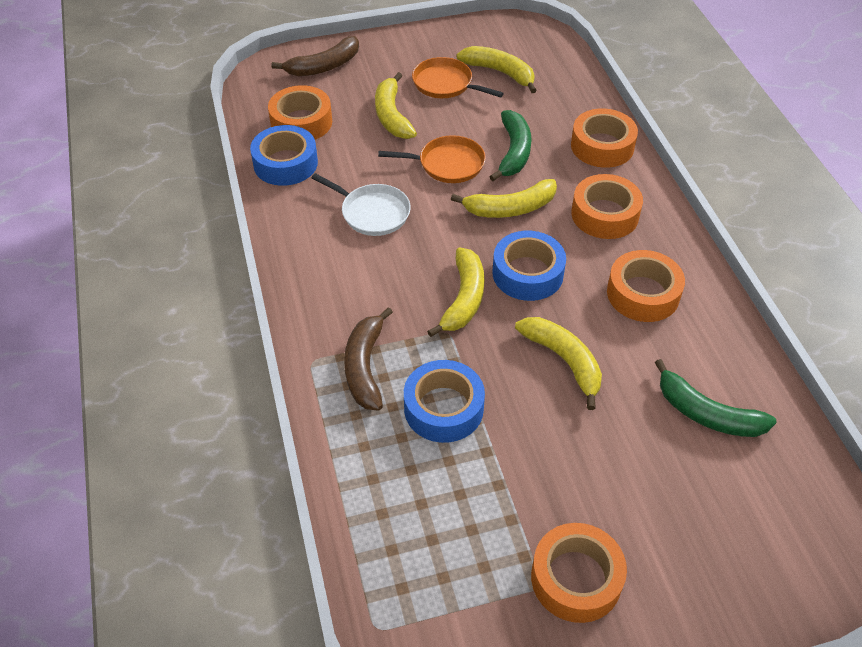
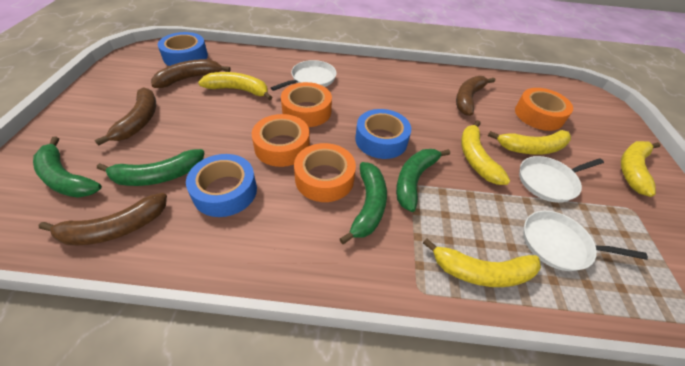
brown banana: 2 -> 4
green banana: 2 -> 4
orange pan: 2 -> 0
orange tape: 5 -> 4
white pan: 1 -> 3

